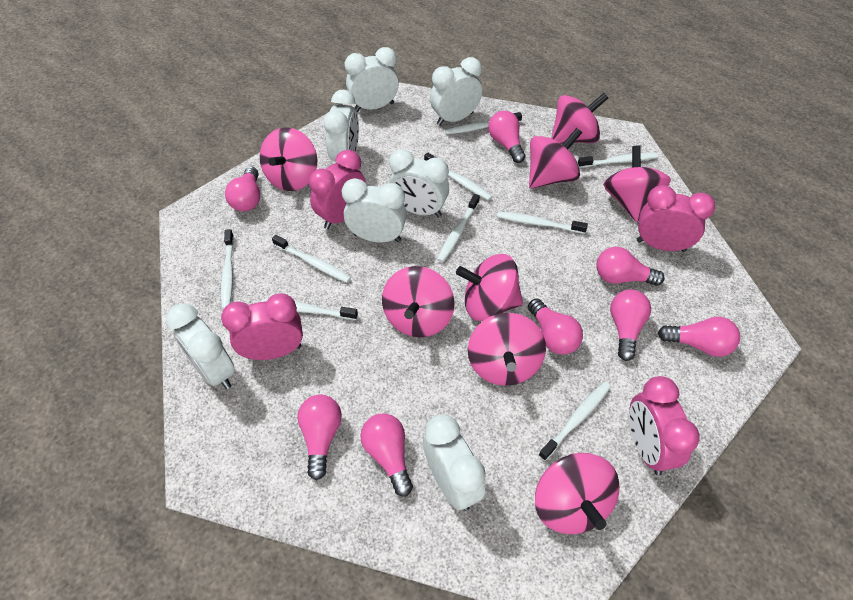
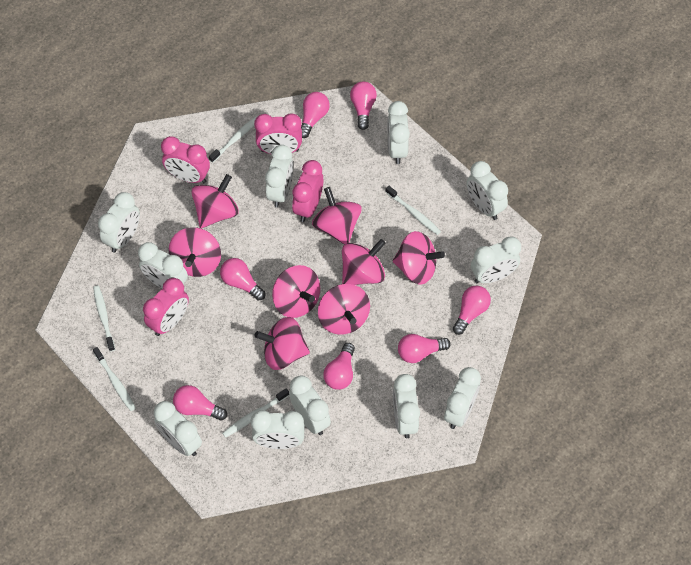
pink light bulb: 8 -> 7
white clock: 7 -> 11
white toothbrush: 9 -> 5

